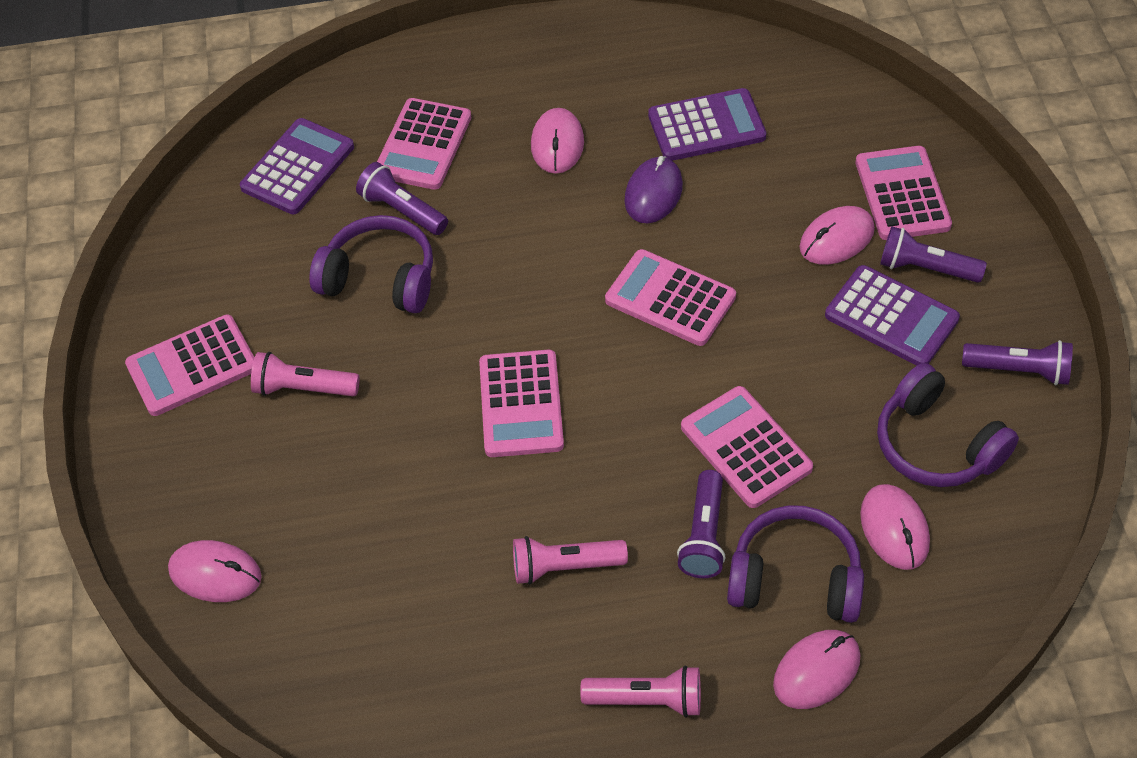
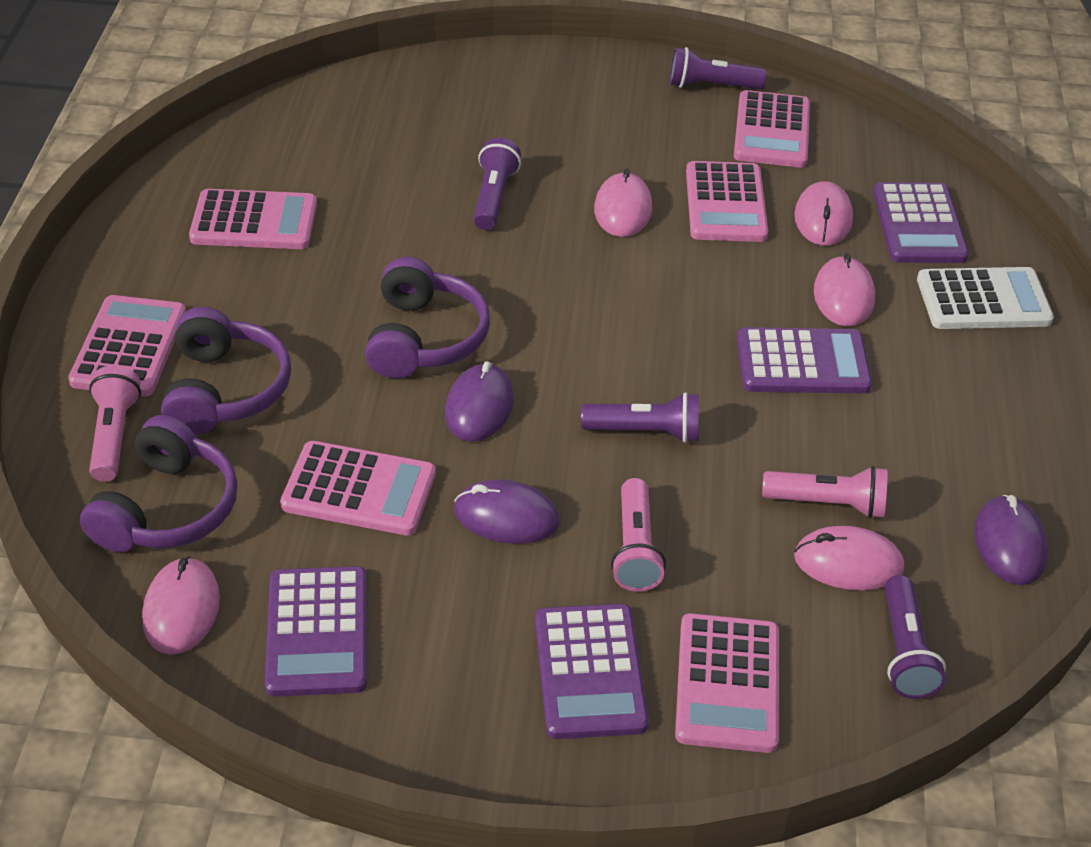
purple calculator: 3 -> 4
purple mouse: 1 -> 3
white calculator: 0 -> 1

